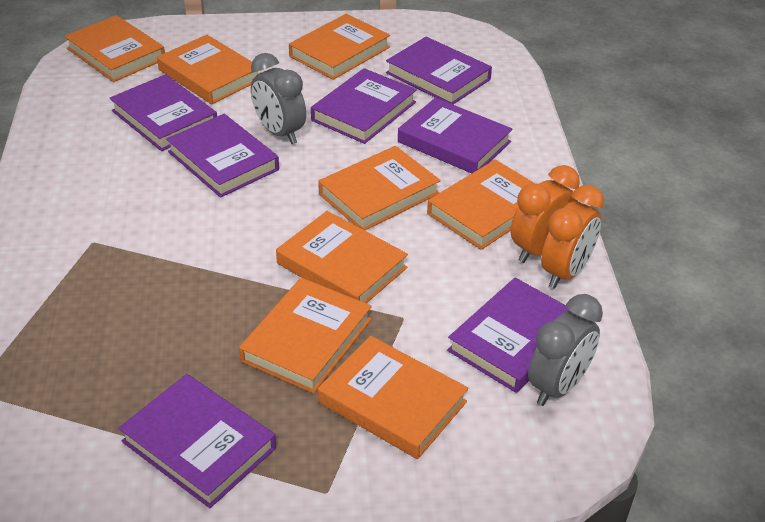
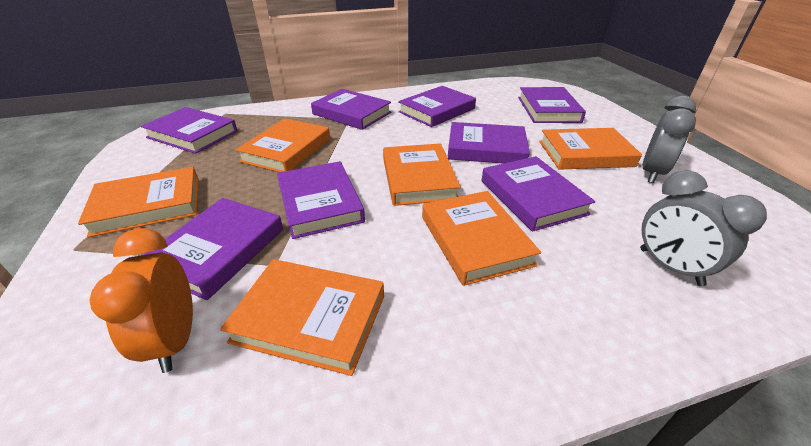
orange book: 8 -> 6
orange clock: 2 -> 1
purple book: 7 -> 8

